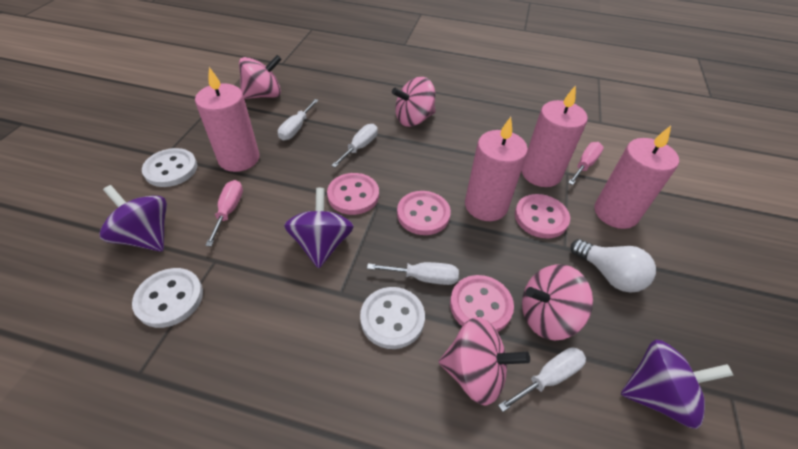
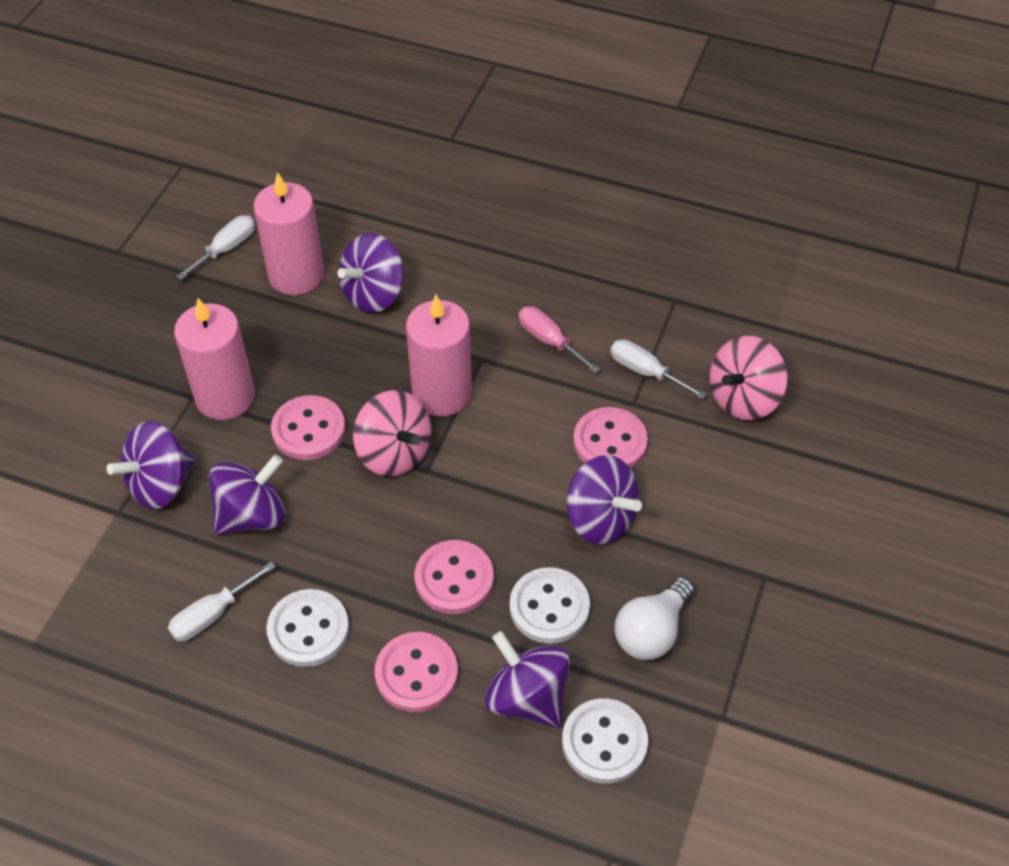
pink candle: 4 -> 3
pink screwdriver: 2 -> 1
pink spinning top: 4 -> 2
purple spinning top: 3 -> 5
white screwdriver: 4 -> 3

